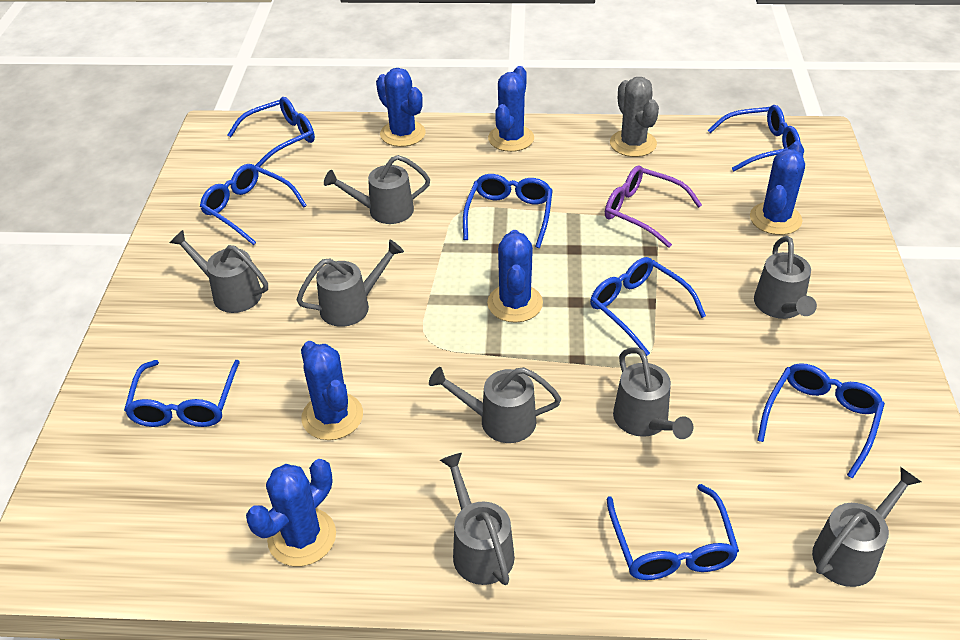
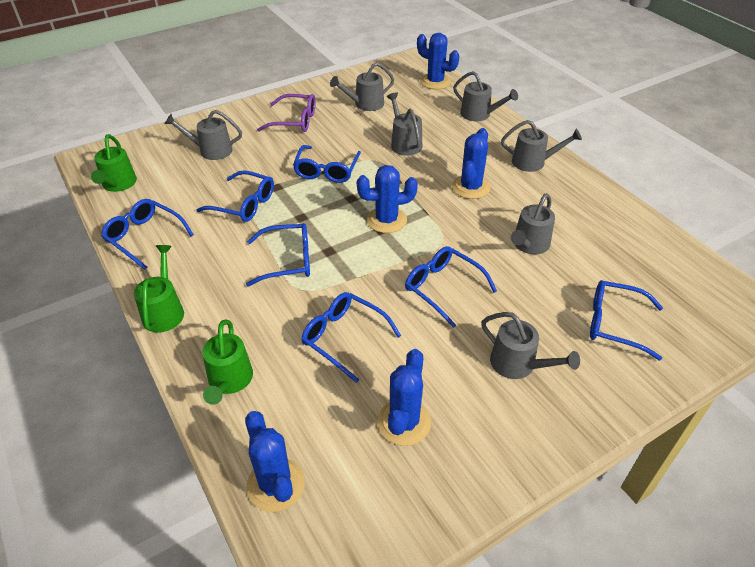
blue cactus: 6 -> 5
blue glasses: 8 -> 7
green watering can: 0 -> 3
grey cactus: 1 -> 0
grey watering can: 8 -> 7

